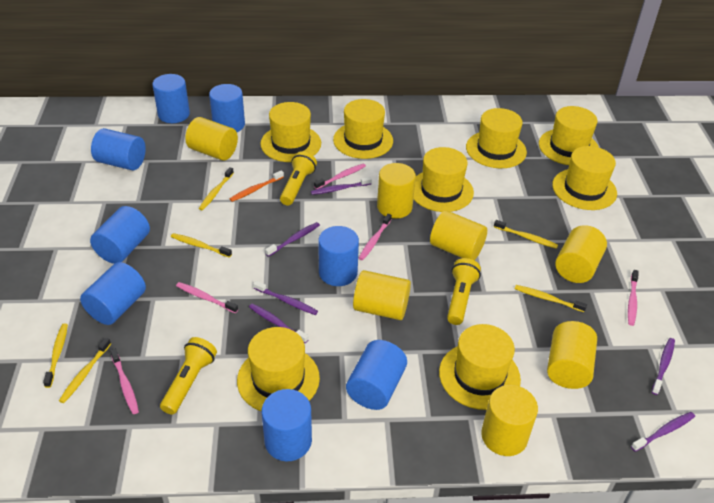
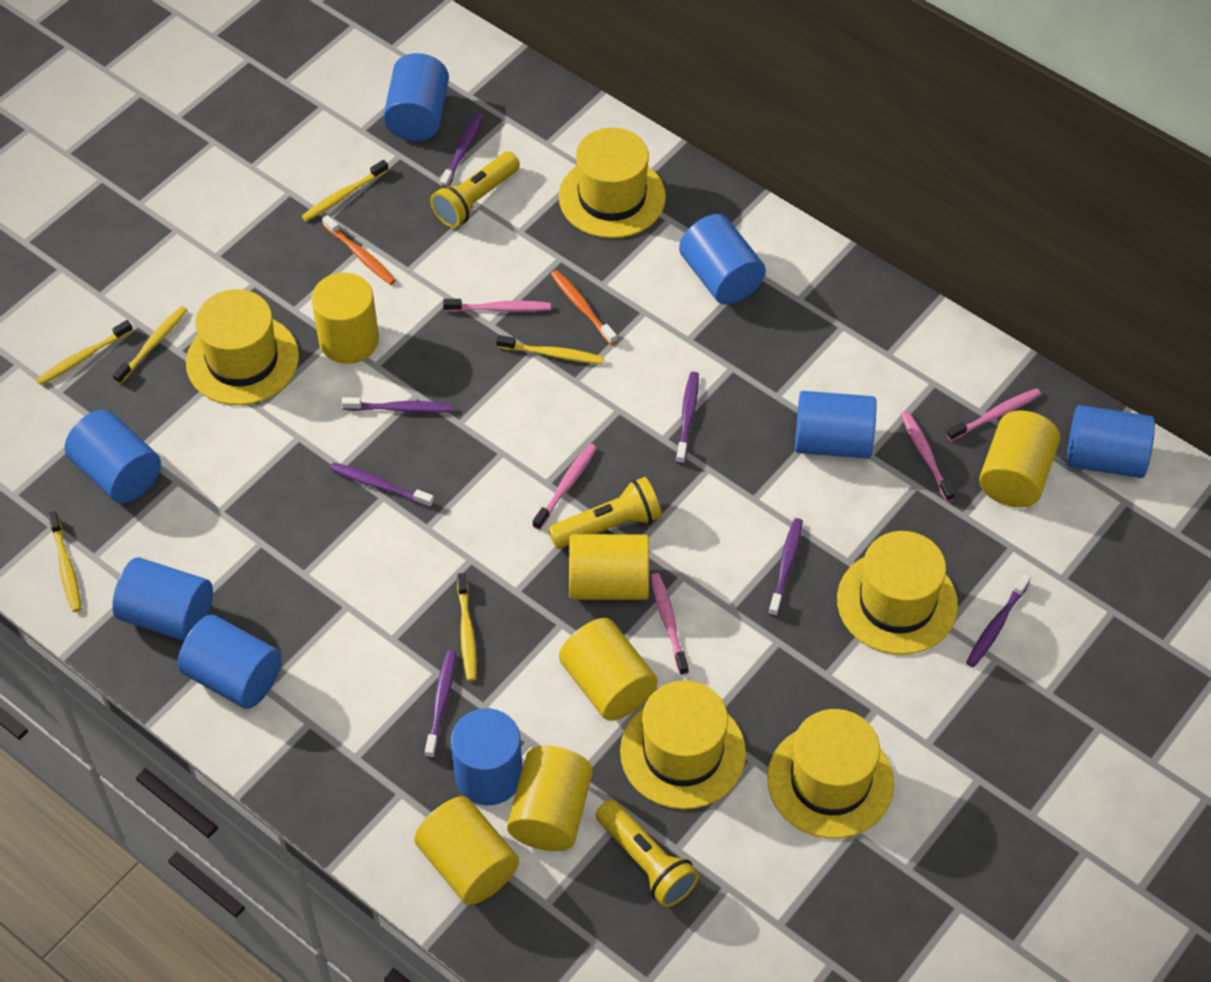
orange toothbrush: 1 -> 2
purple toothbrush: 6 -> 7
yellow cylinder: 7 -> 6
yellow hat: 8 -> 5

